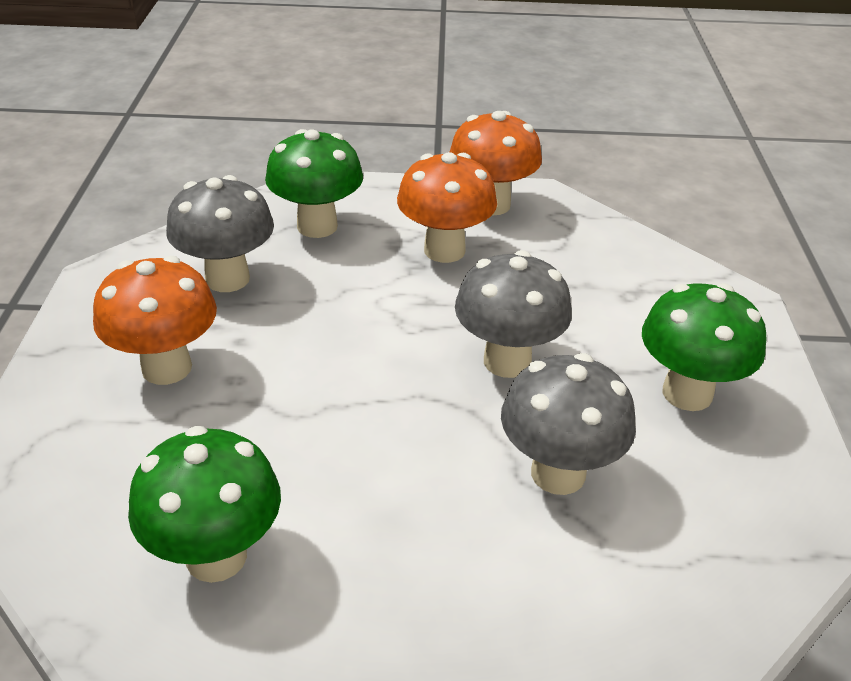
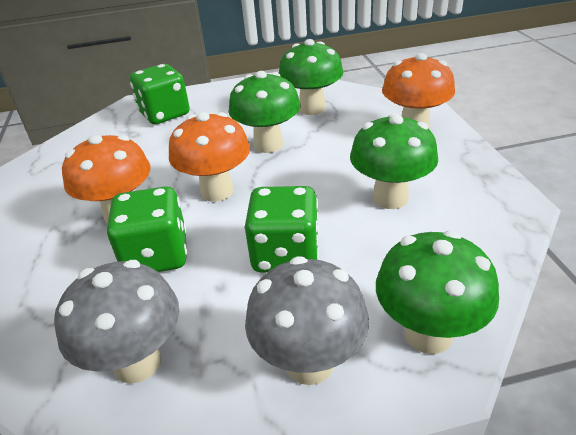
green dice: 0 -> 3
green mushroom: 3 -> 4
grey mushroom: 3 -> 2

